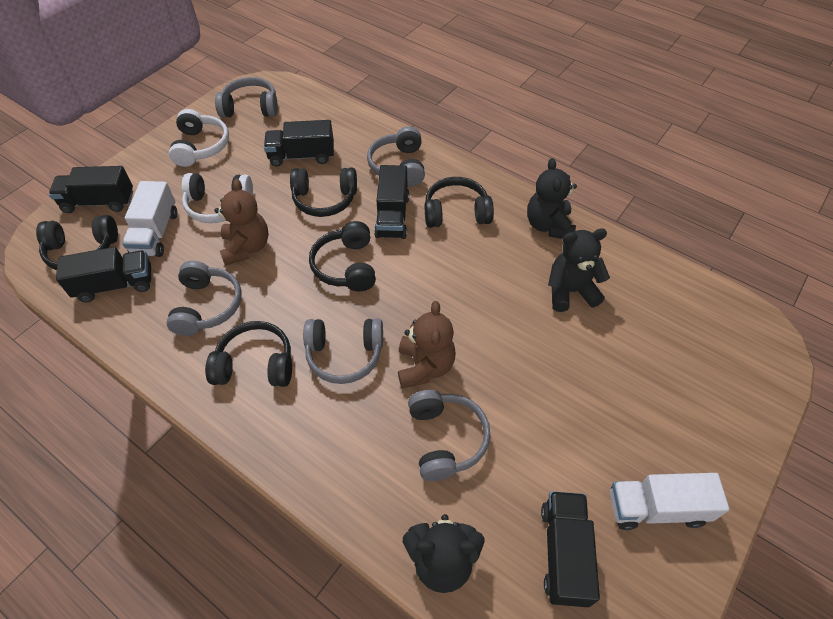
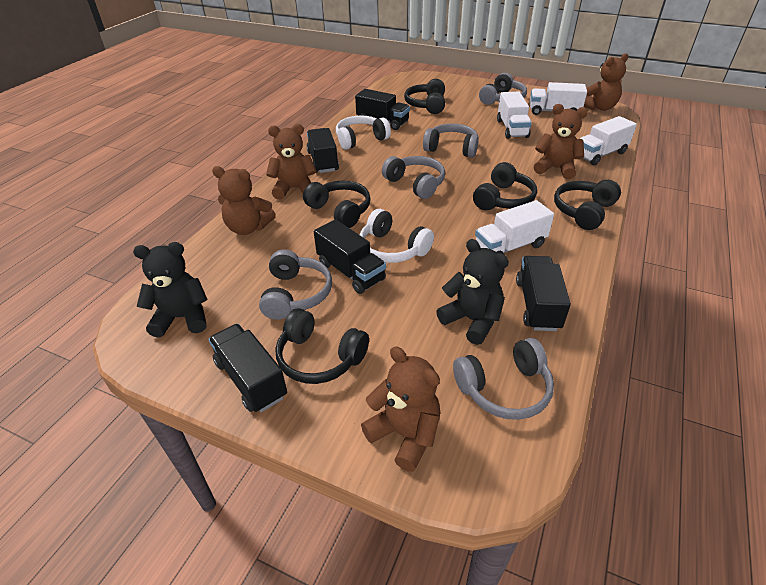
black teddy bear: 3 -> 2
brown teddy bear: 2 -> 5
white truck: 2 -> 4

